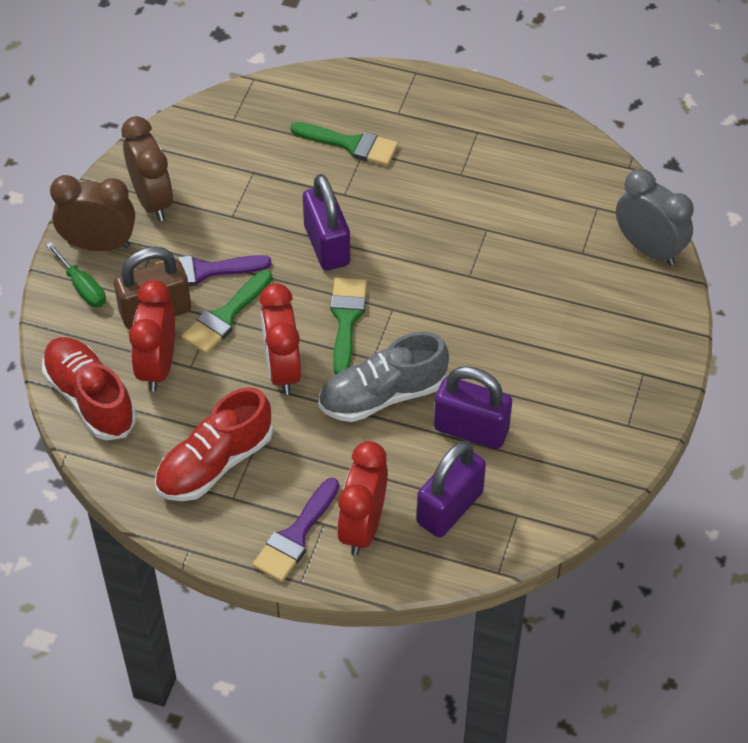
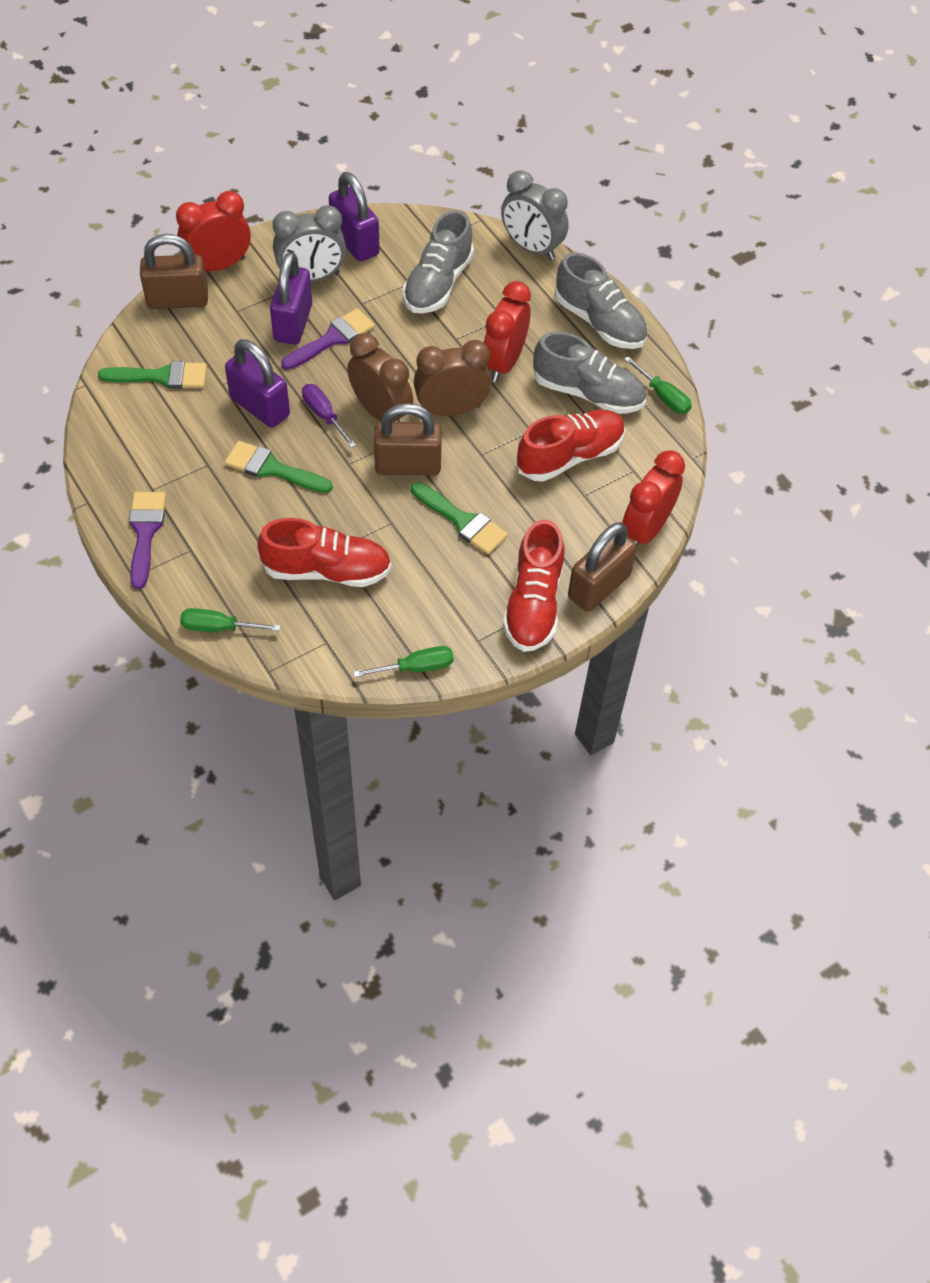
brown padlock: 1 -> 3
green screwdriver: 1 -> 3
grey clock: 1 -> 2
grey shoe: 1 -> 3
purple screwdriver: 0 -> 1
red shoe: 2 -> 3

